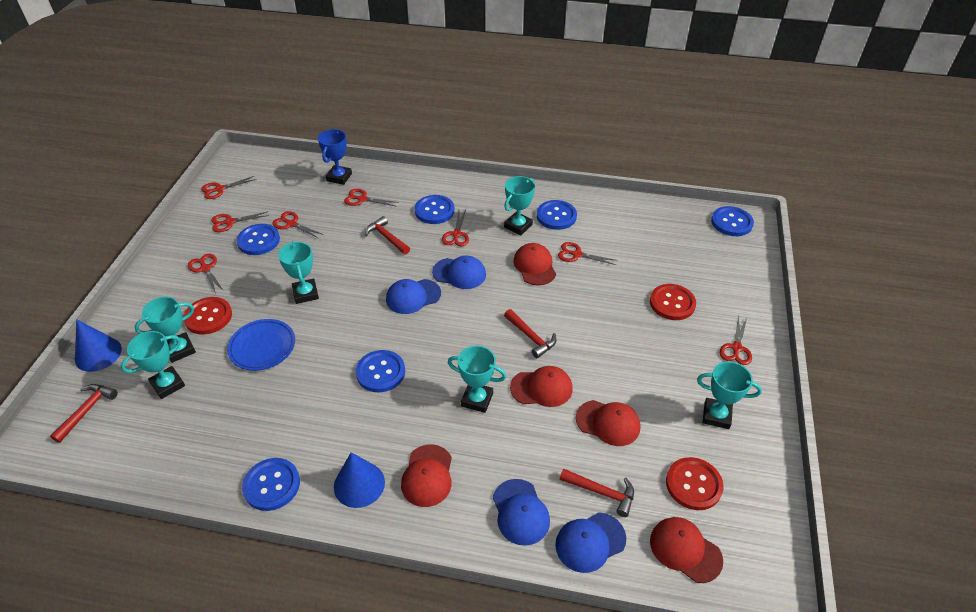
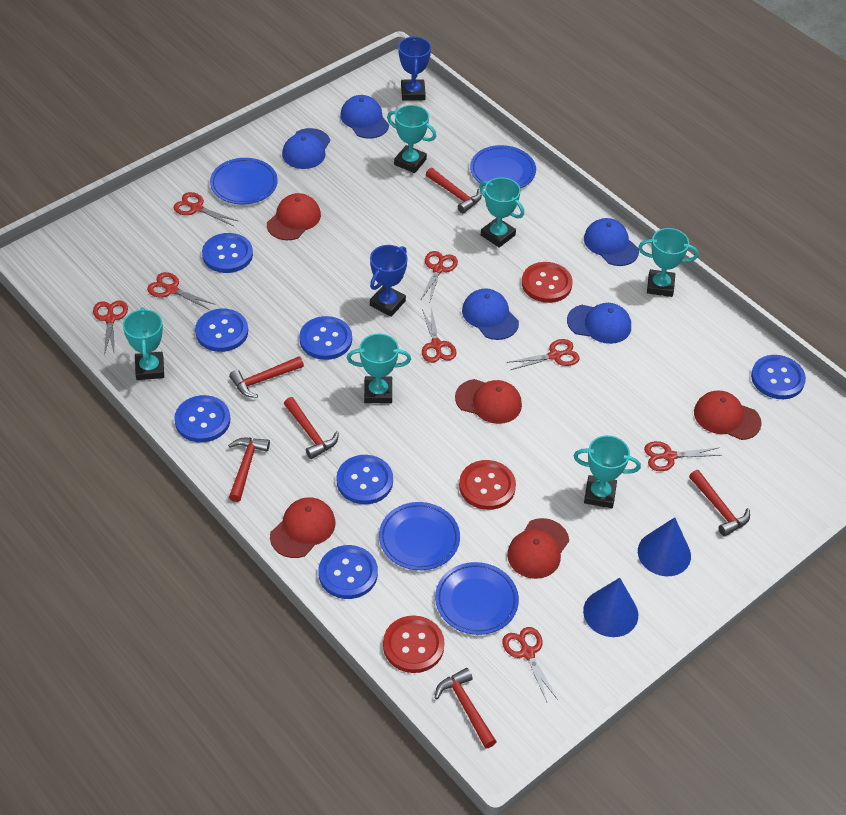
blue button: 6 -> 7
blue cap: 4 -> 5
blue plate: 1 -> 4
blue trophy: 1 -> 2
red hammer: 4 -> 6

